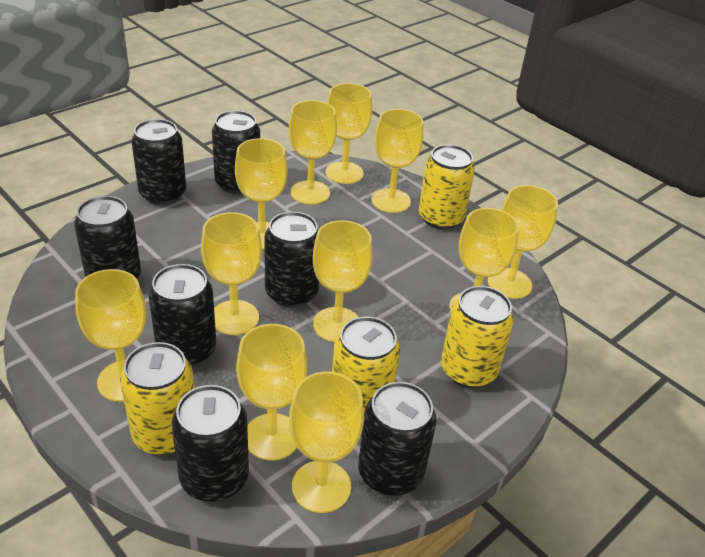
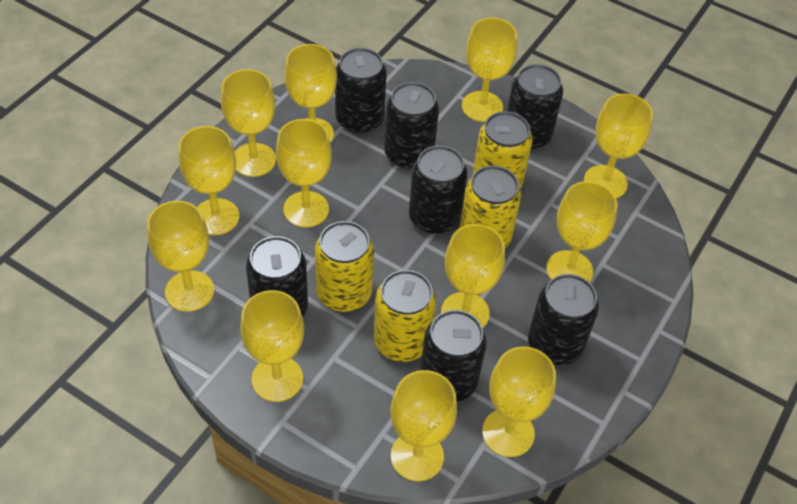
yellow goblet: 11 -> 12

